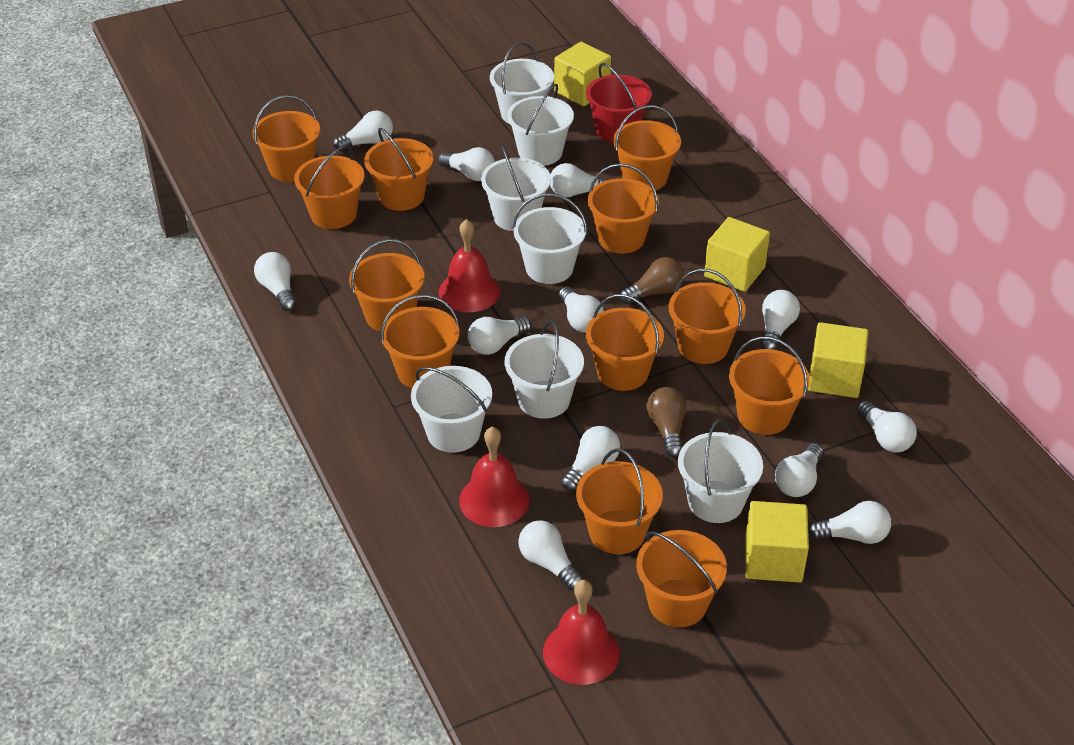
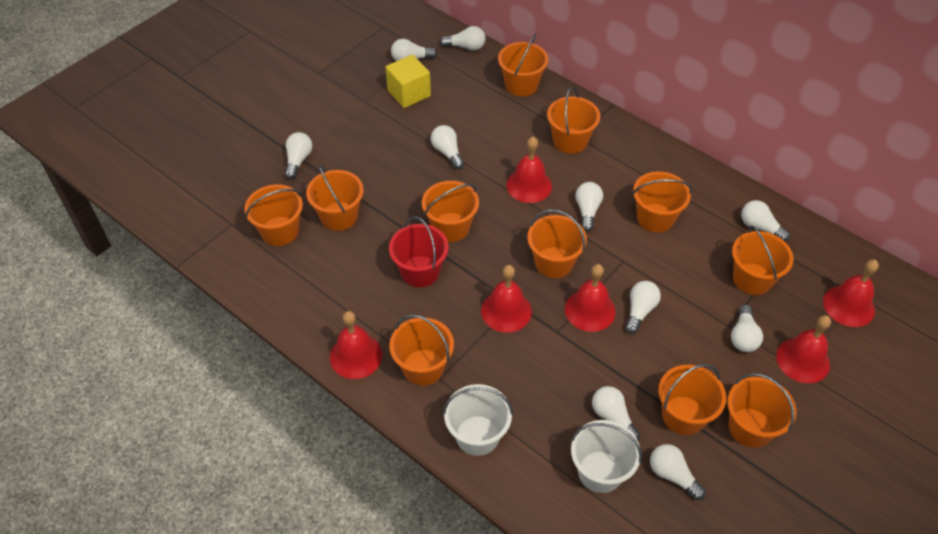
brown light bulb: 2 -> 0
orange bucket: 12 -> 11
red bell: 3 -> 6
white bucket: 7 -> 2
white light bulb: 12 -> 10
yellow cube: 4 -> 1

